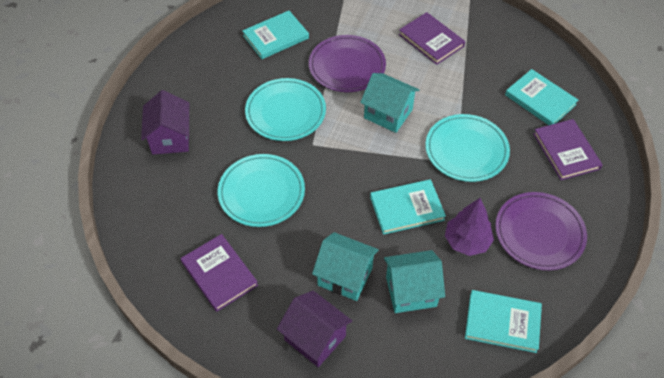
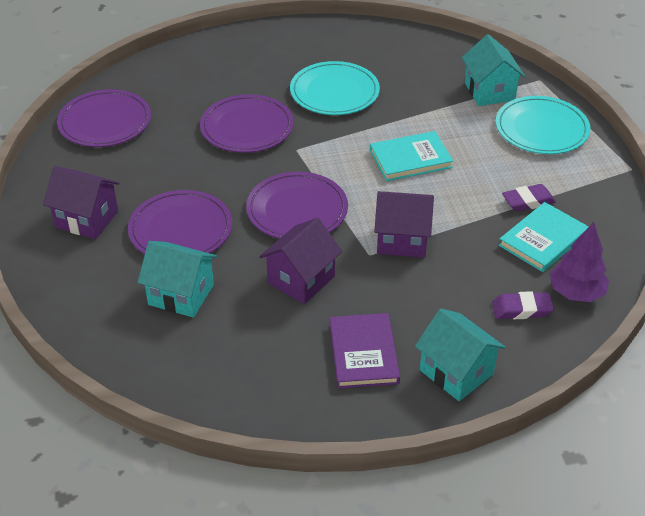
purple book: 3 -> 1
purple eraser: 0 -> 2
purple house: 2 -> 3
purple plate: 2 -> 4
turquoise book: 4 -> 2
turquoise plate: 3 -> 2

